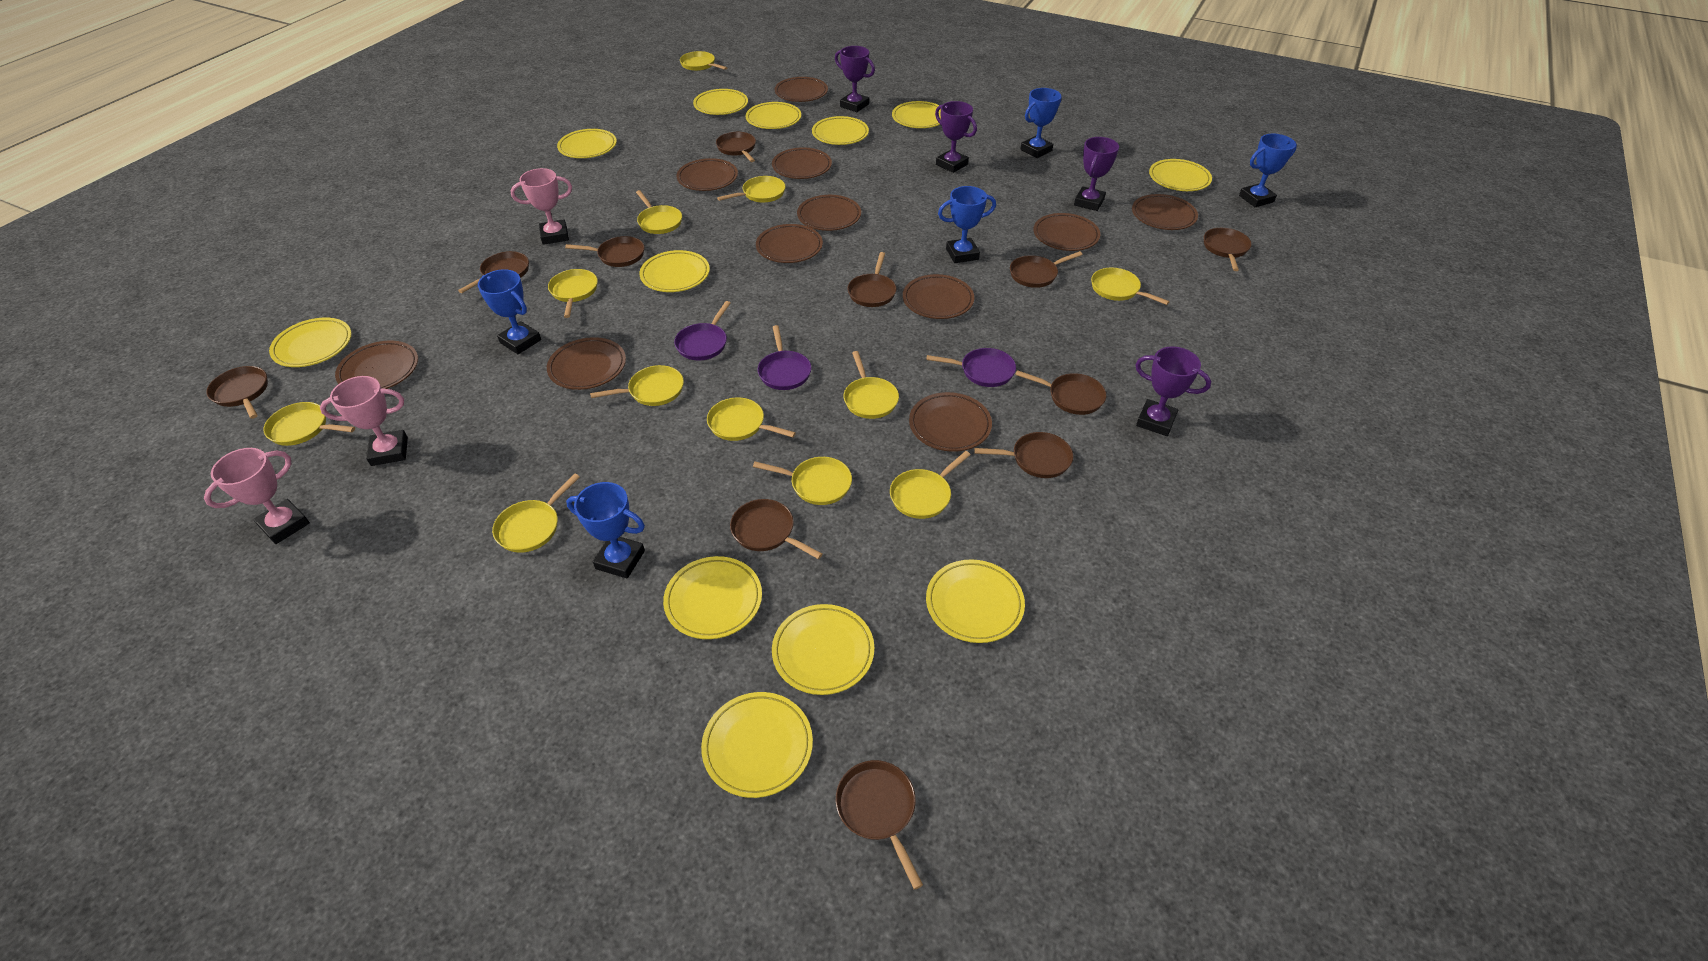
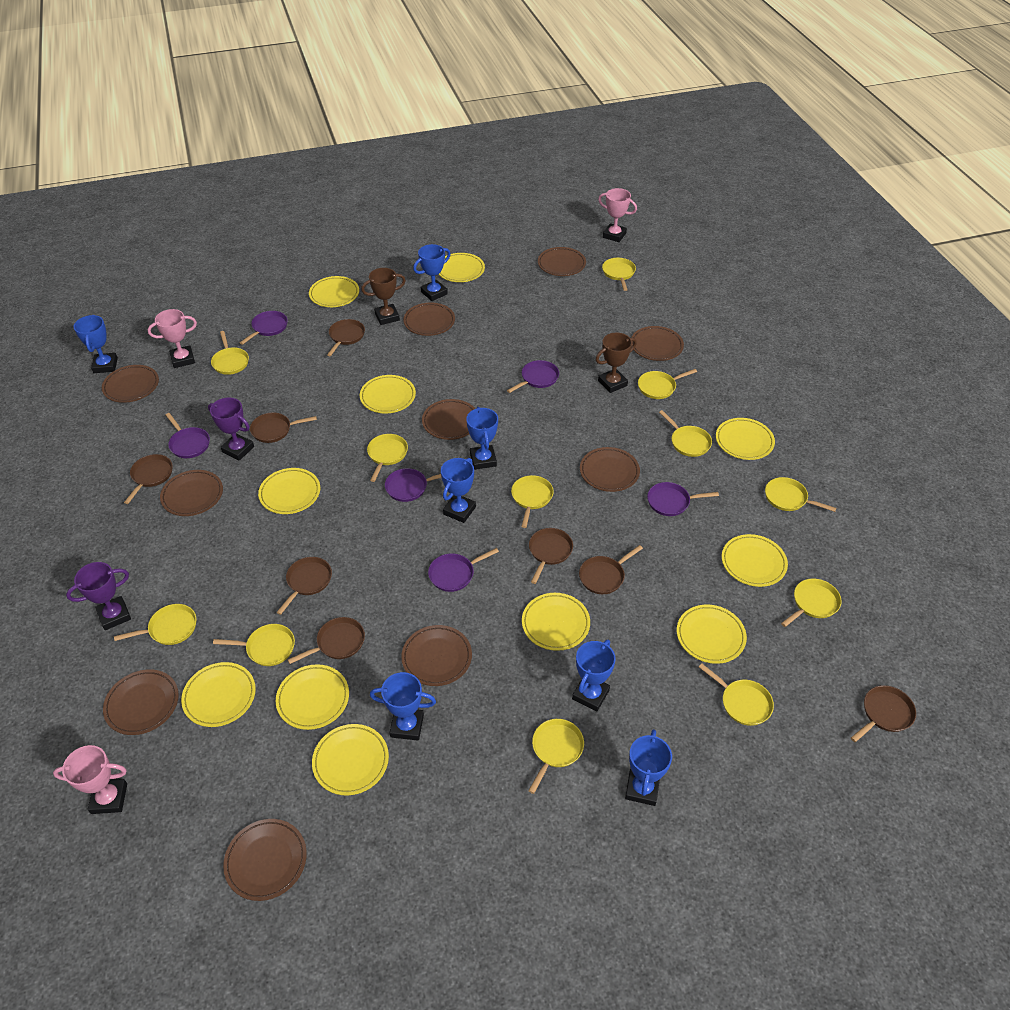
blue trophy: 5 -> 7
brown pan: 11 -> 8
brown plate: 11 -> 10
brown trophy: 0 -> 2
purple pan: 3 -> 6
purple trophy: 4 -> 2
yellow plate: 12 -> 11

